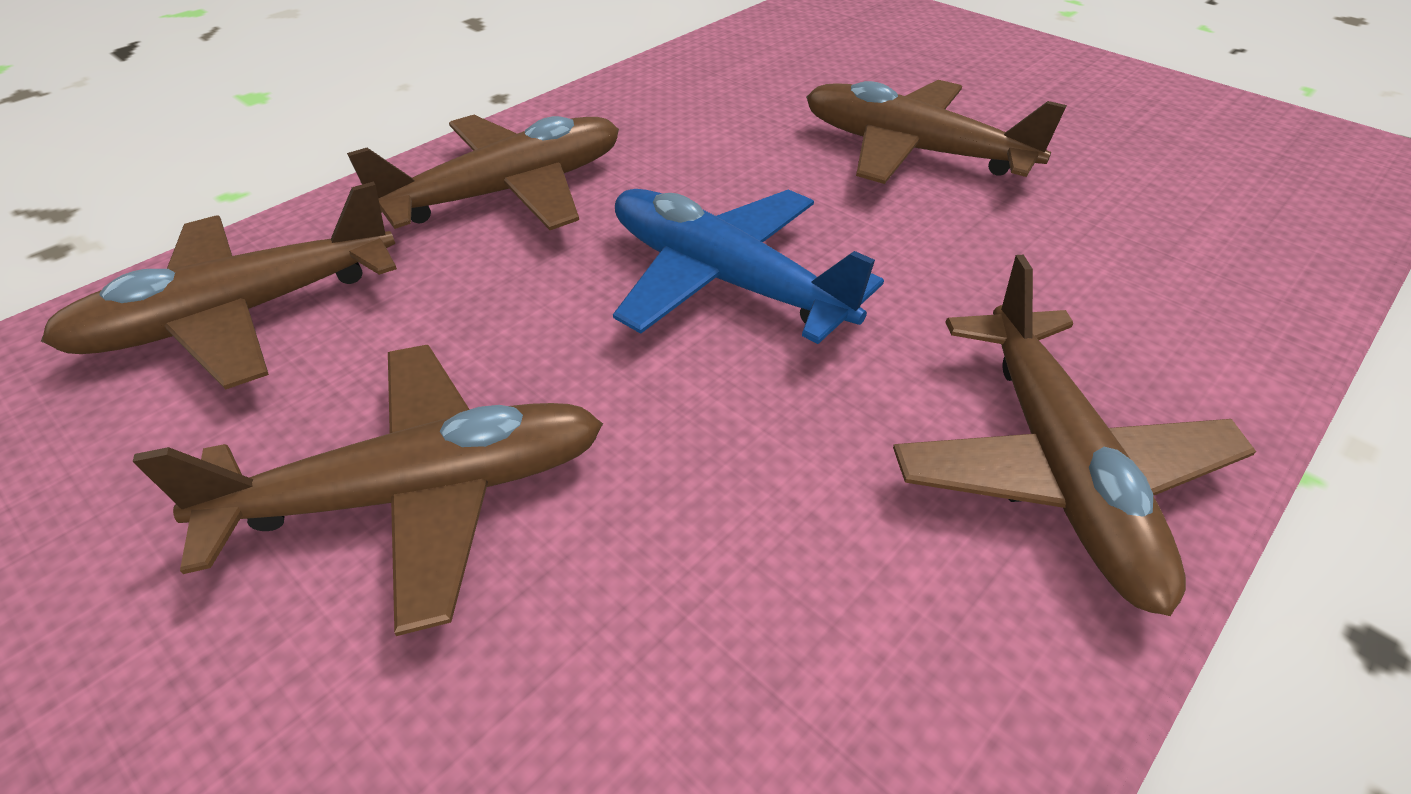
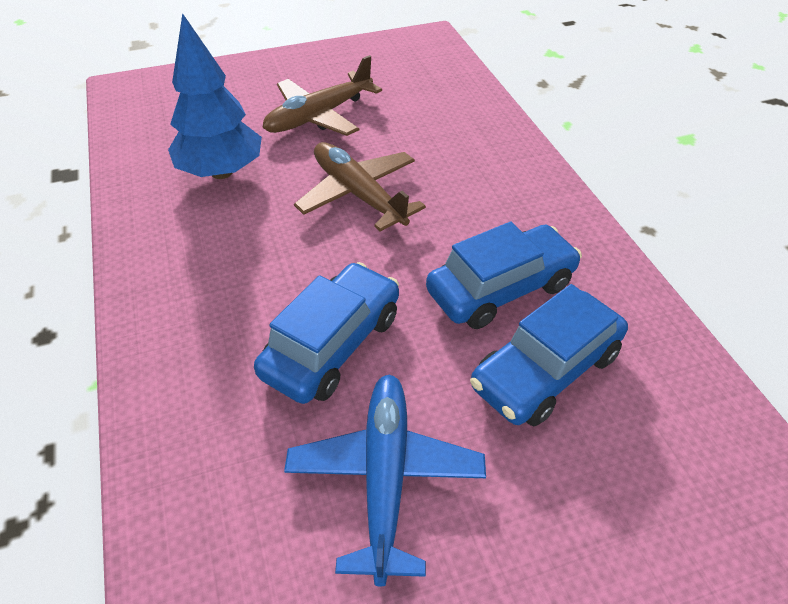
blue car: 0 -> 3
blue tree: 0 -> 1
brown plane: 5 -> 2

